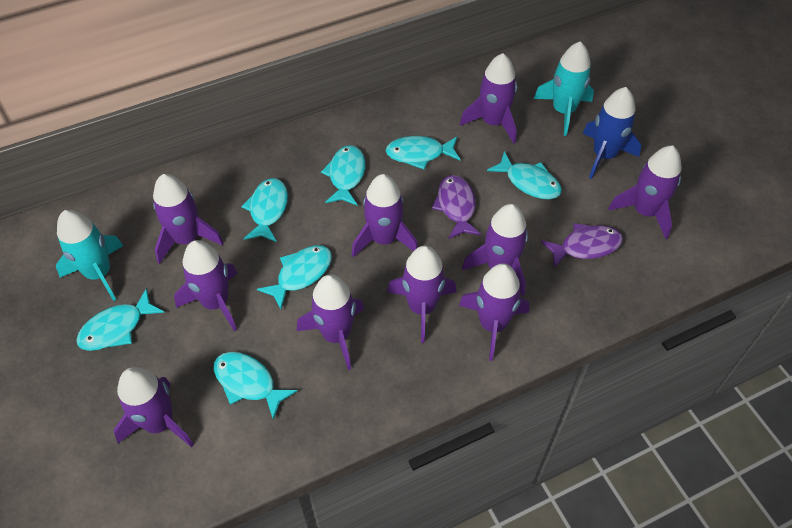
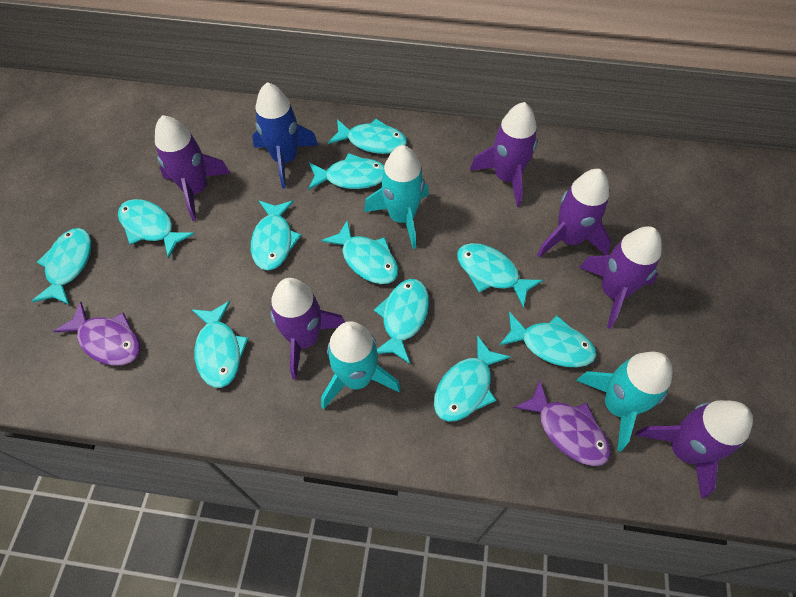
purple rocket: 10 -> 6
turquoise fish: 7 -> 11
turquoise rocket: 2 -> 3

